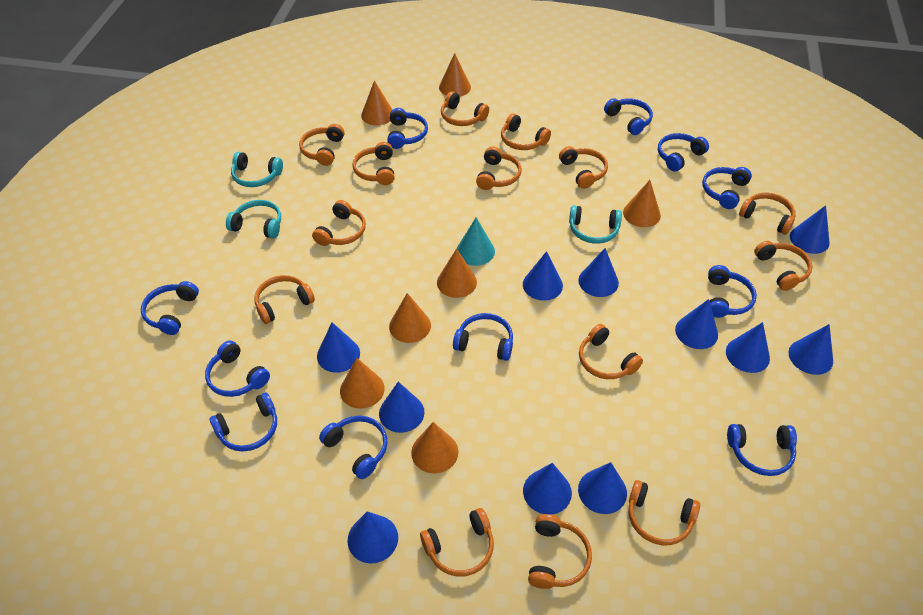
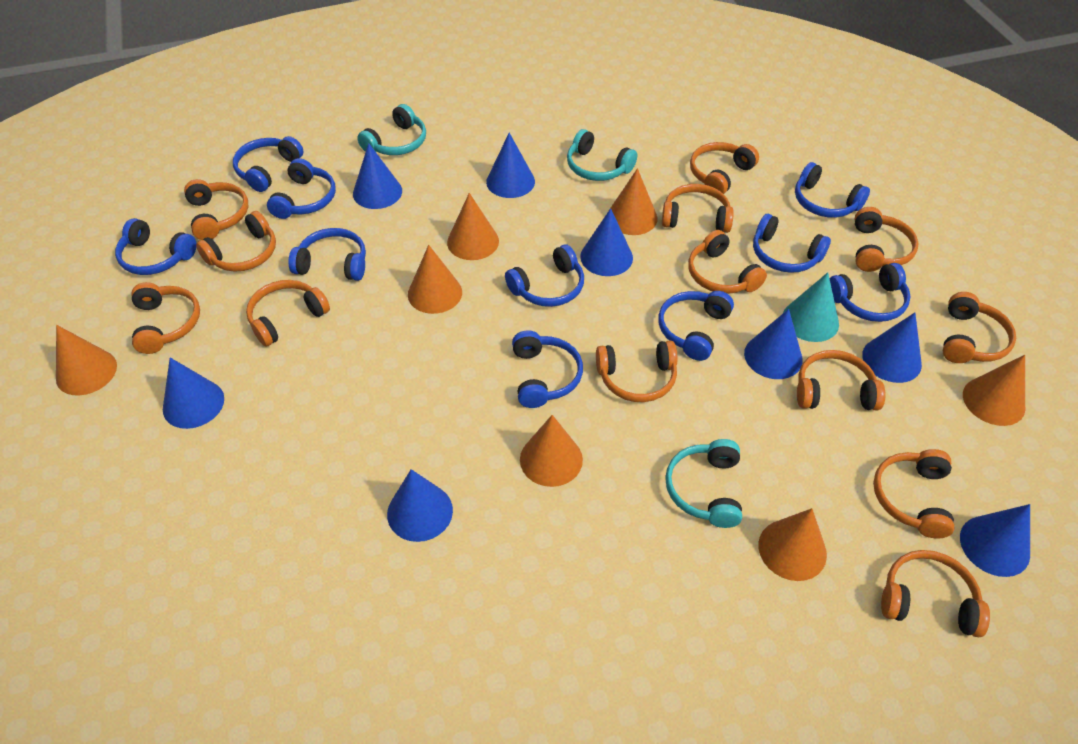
blue cone: 11 -> 8
blue headphones: 11 -> 10
orange headphones: 14 -> 13

